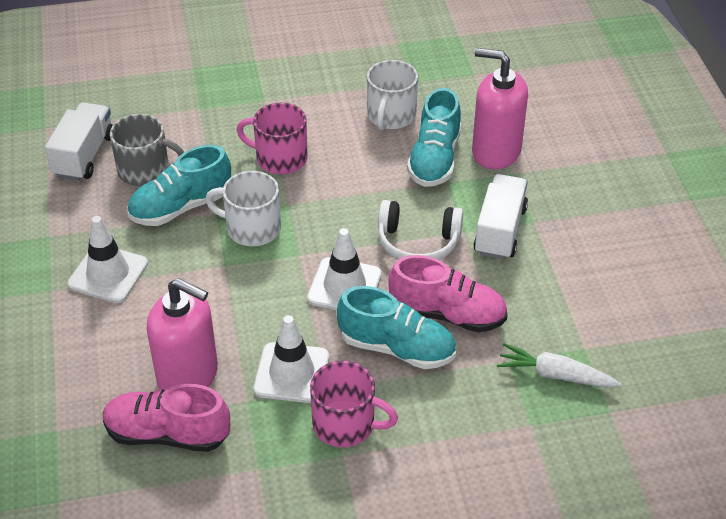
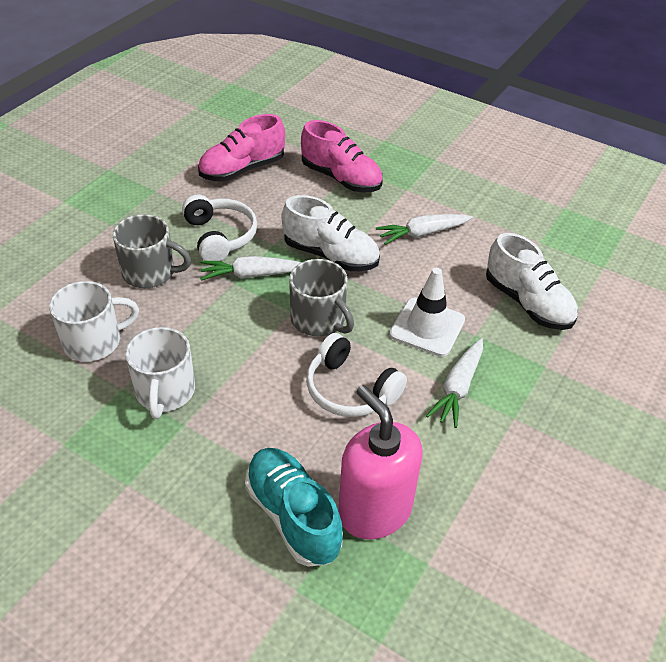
grey mug: 1 -> 2
pink mug: 2 -> 0
pink soap dispenser: 2 -> 1
turquoise shoe: 3 -> 1
white carrot: 1 -> 3
white headphones: 1 -> 2
white shoe: 0 -> 2
white traffic cone: 3 -> 1
white truck: 2 -> 0

